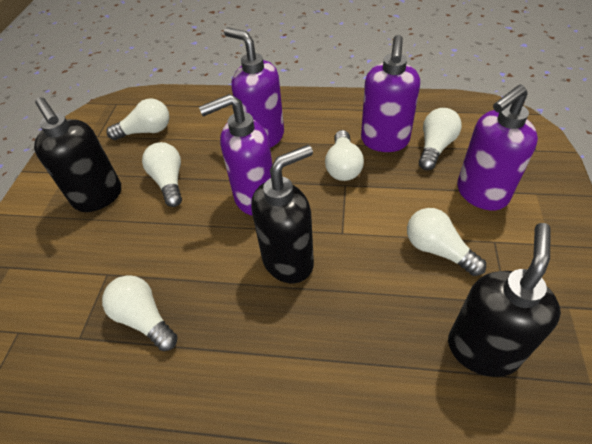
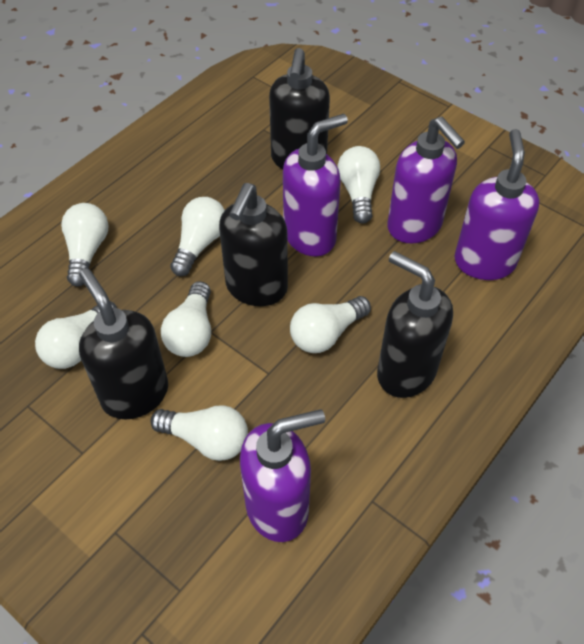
black soap dispenser: 3 -> 4
white light bulb: 6 -> 7

